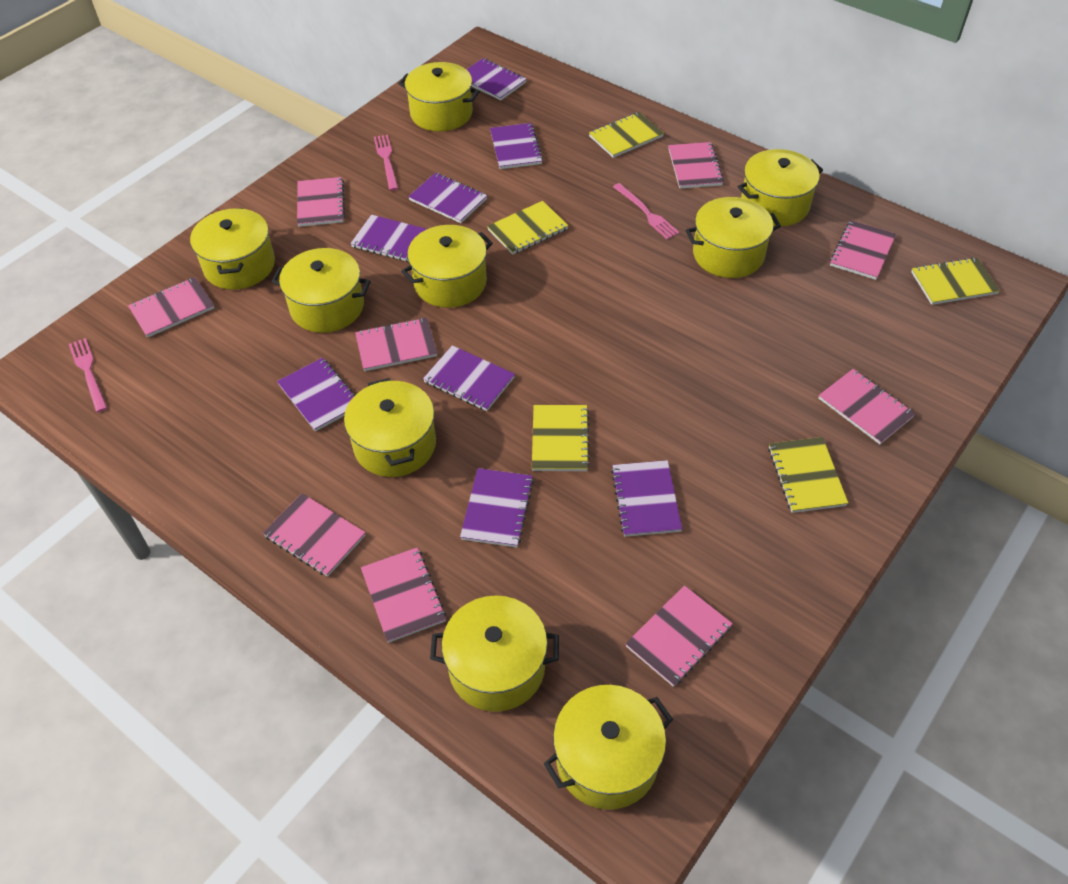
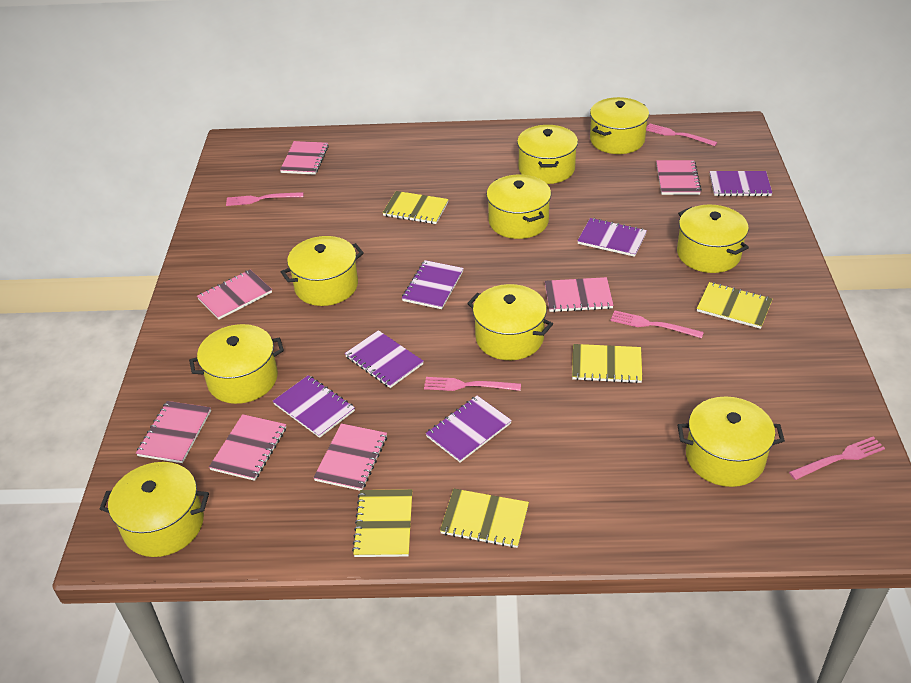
pink fork: 3 -> 5
pink notebook: 9 -> 7
purple notebook: 8 -> 6

